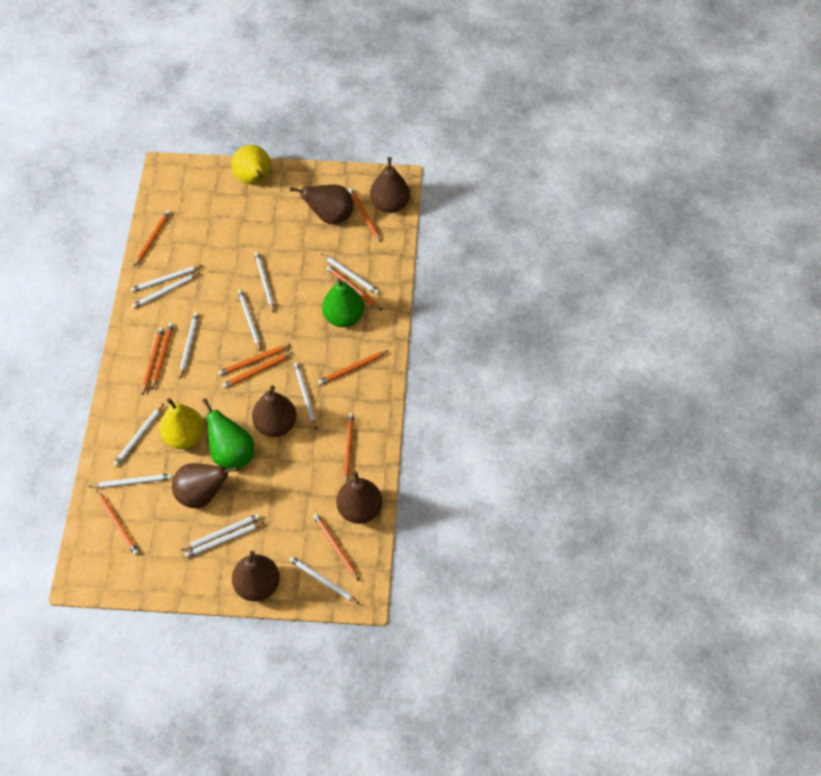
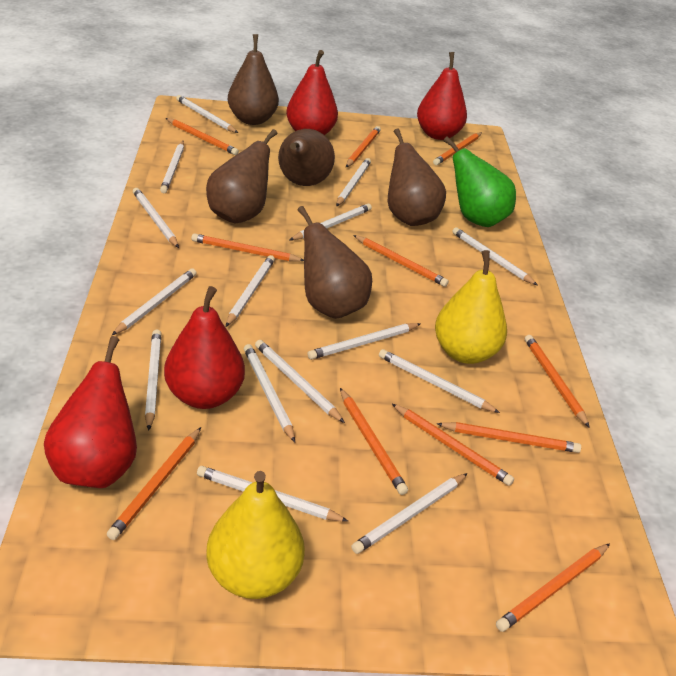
brown pear: 6 -> 5
green pear: 2 -> 1
red pear: 0 -> 4
white pencil: 12 -> 15

